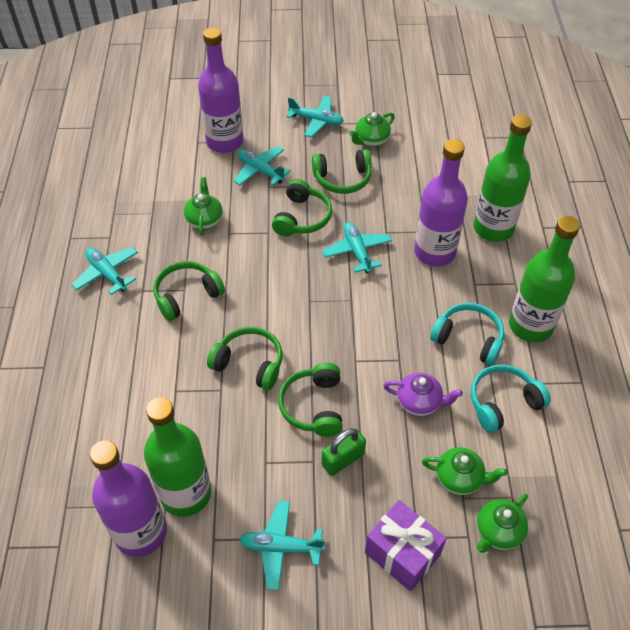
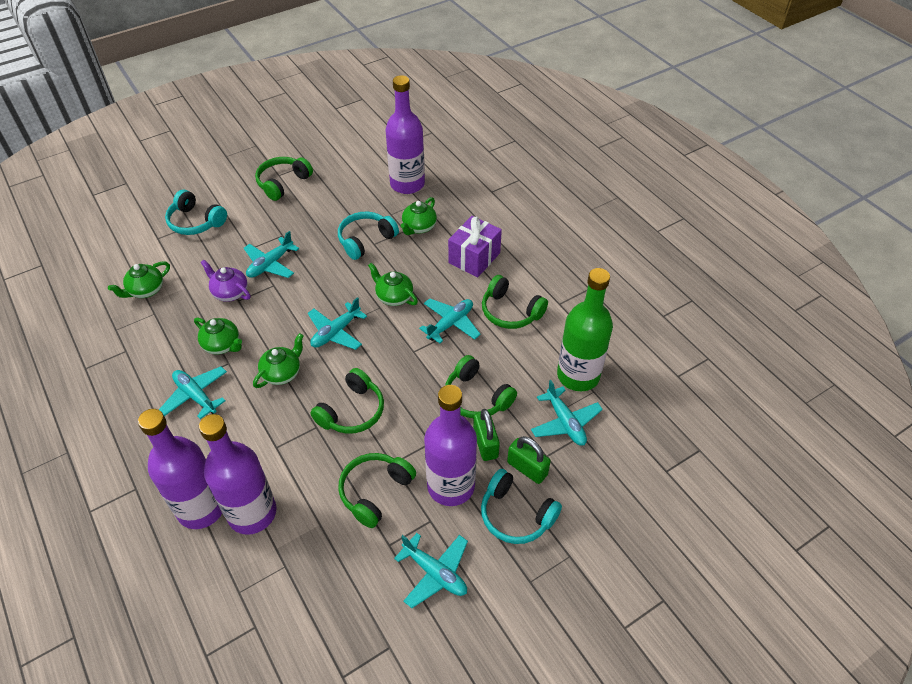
green bottle: 3 -> 1
green padlock: 1 -> 2
green teapot: 4 -> 5
purple bottle: 3 -> 4
turquoise headphones: 2 -> 3
turquoise plane: 5 -> 6

